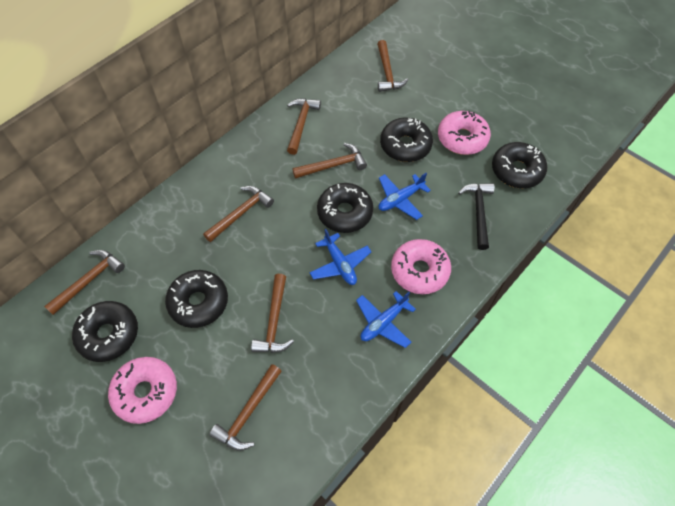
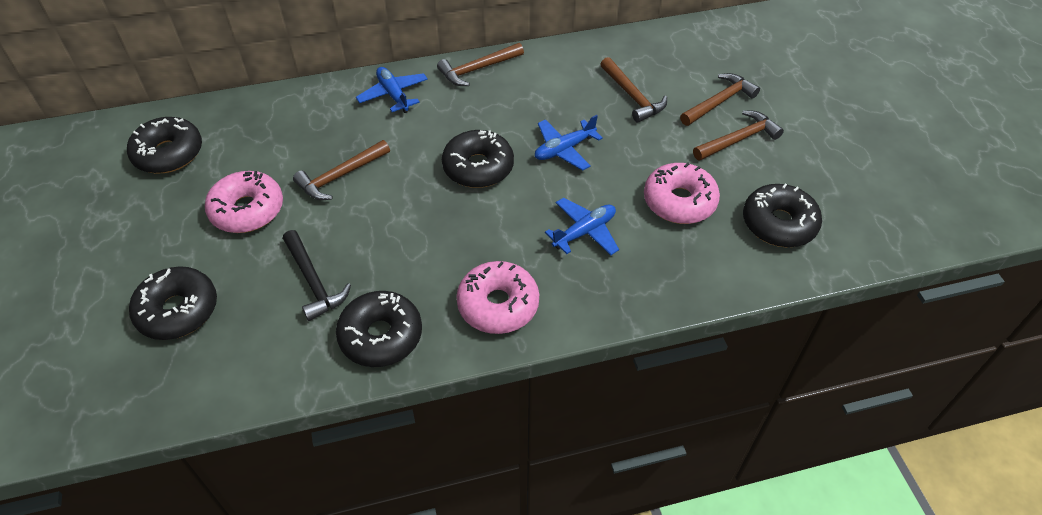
brown hammer: 7 -> 5

